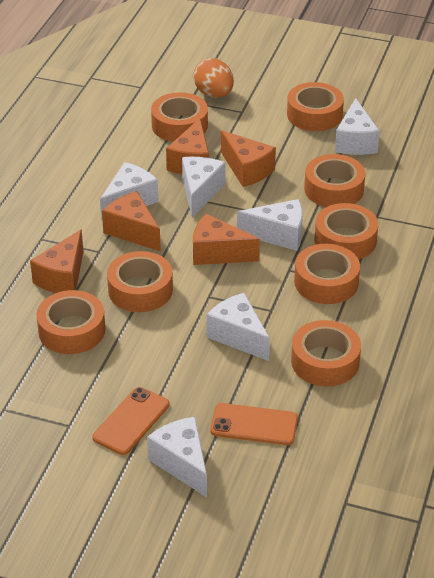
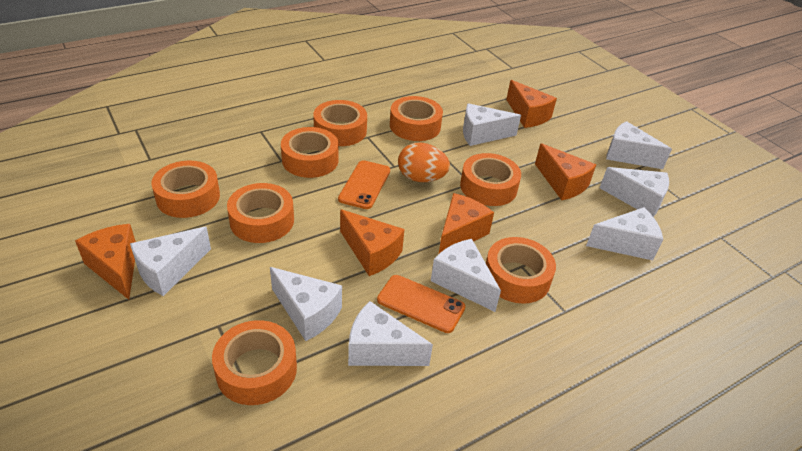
white cheese: 6 -> 8

